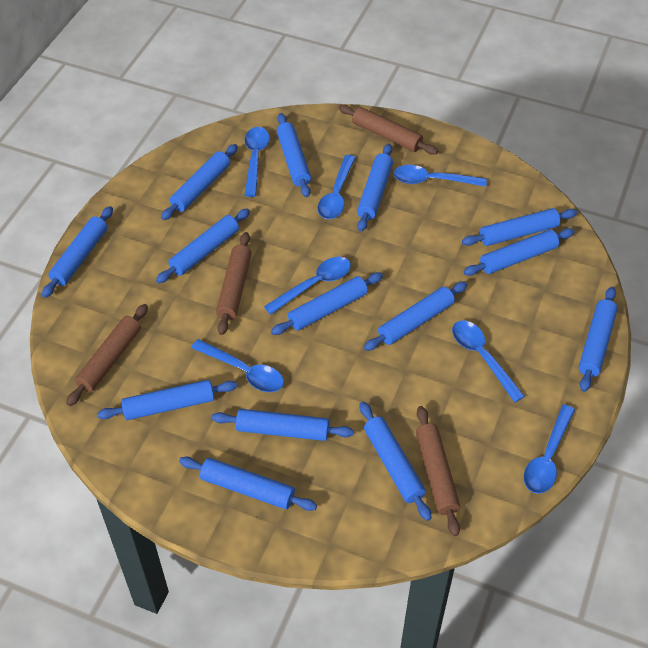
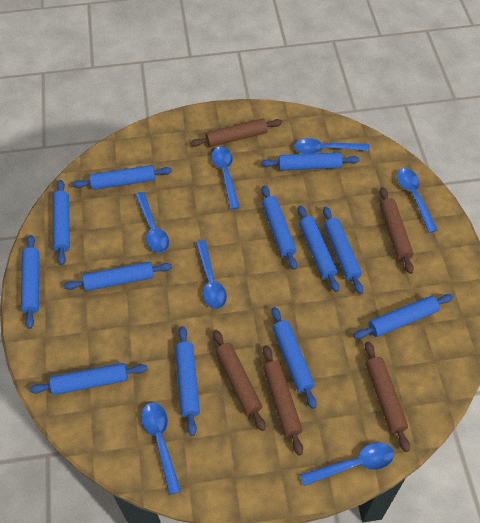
blue rolling pin: 14 -> 12
brown rolling pin: 4 -> 5

